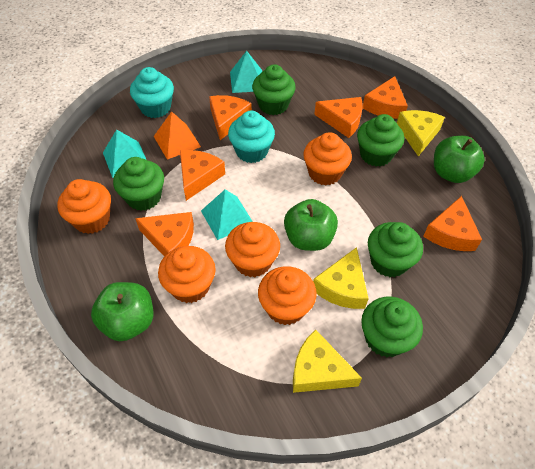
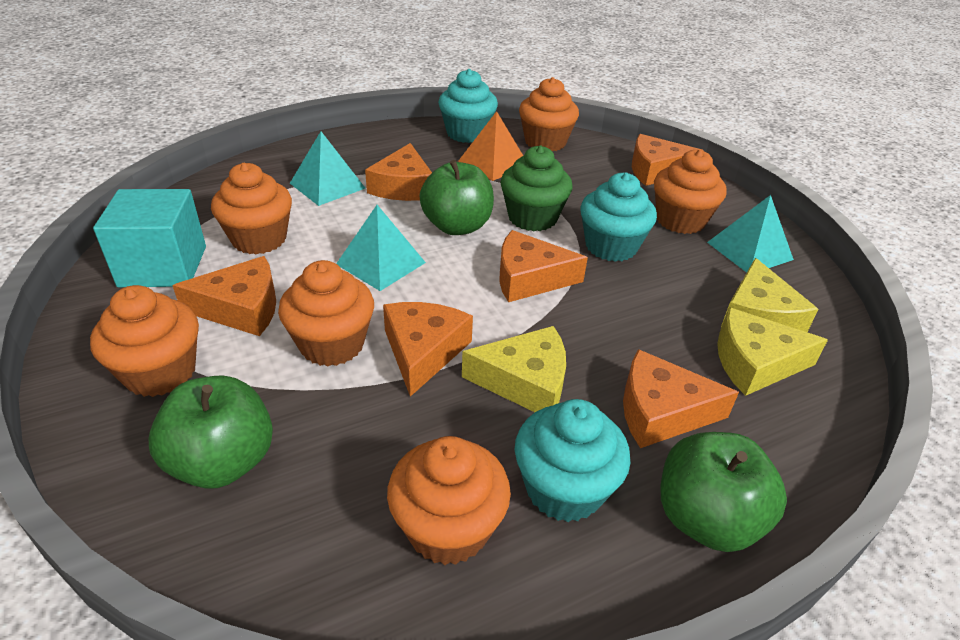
green cupcake: 5 -> 1
orange cupcake: 5 -> 6
turquoise cube: 0 -> 1
turquoise cupcake: 2 -> 3

